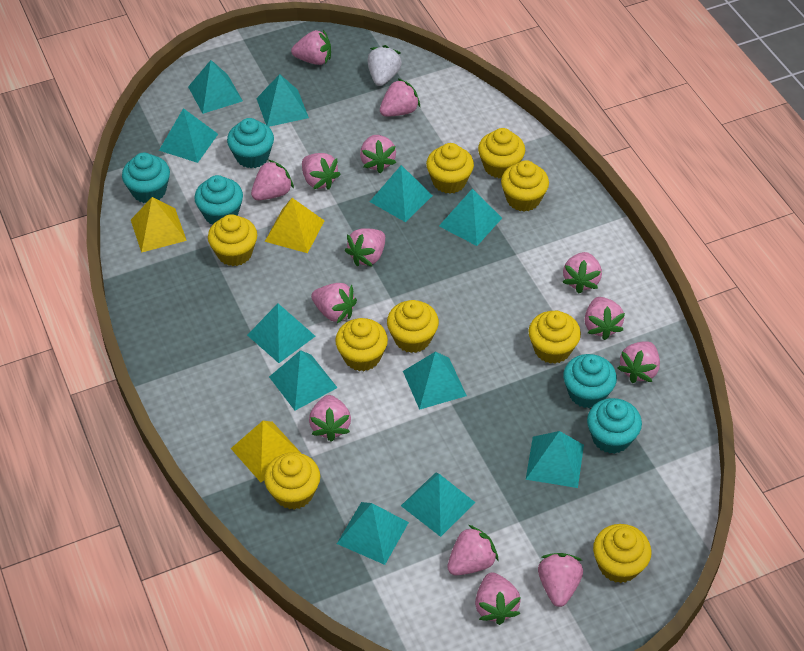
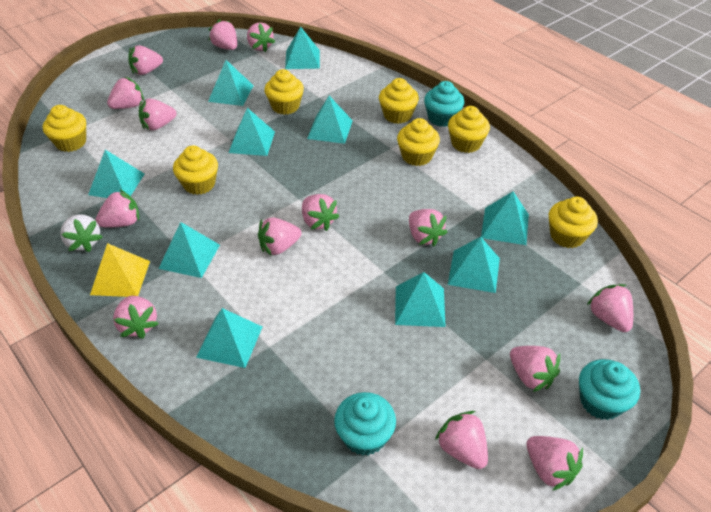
turquoise cupcake: 5 -> 3
turquoise pyramid: 11 -> 10
yellow cupcake: 9 -> 7
yellow pyramid: 3 -> 1

